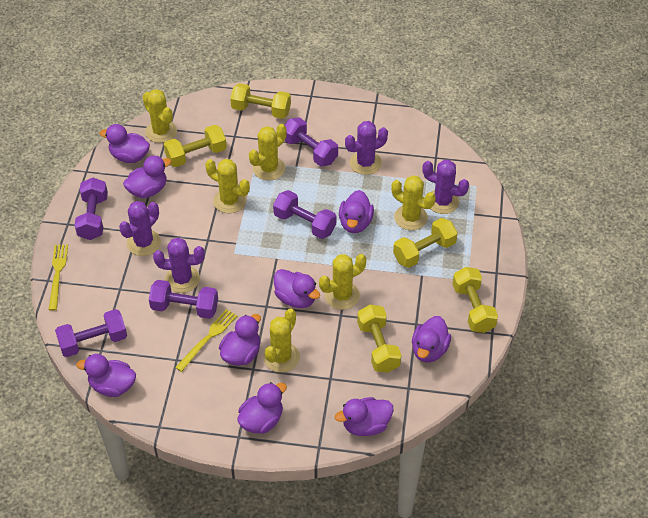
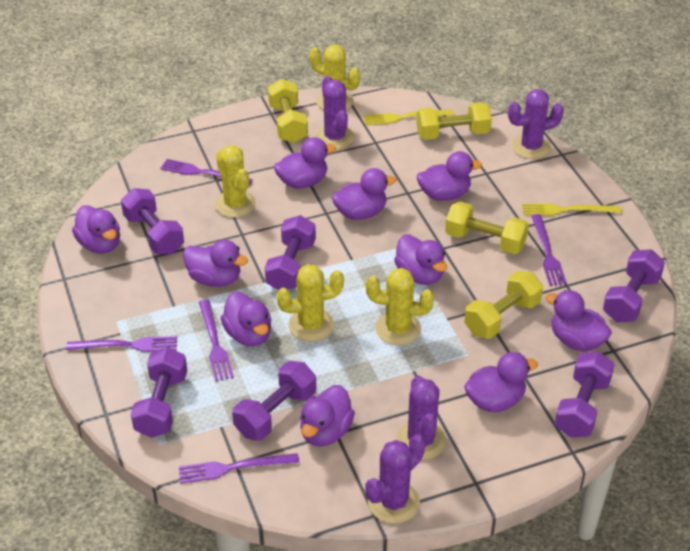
purple duck: 9 -> 10
purple dumbbell: 5 -> 6
purple fork: 0 -> 5
yellow cactus: 6 -> 4
yellow dumbbell: 5 -> 4

